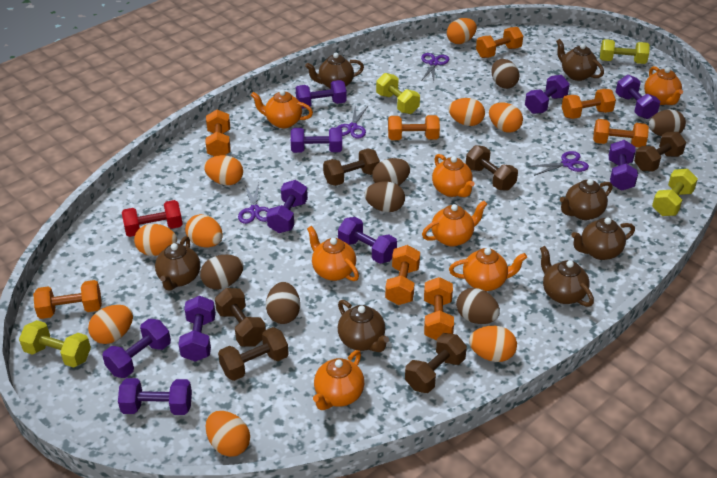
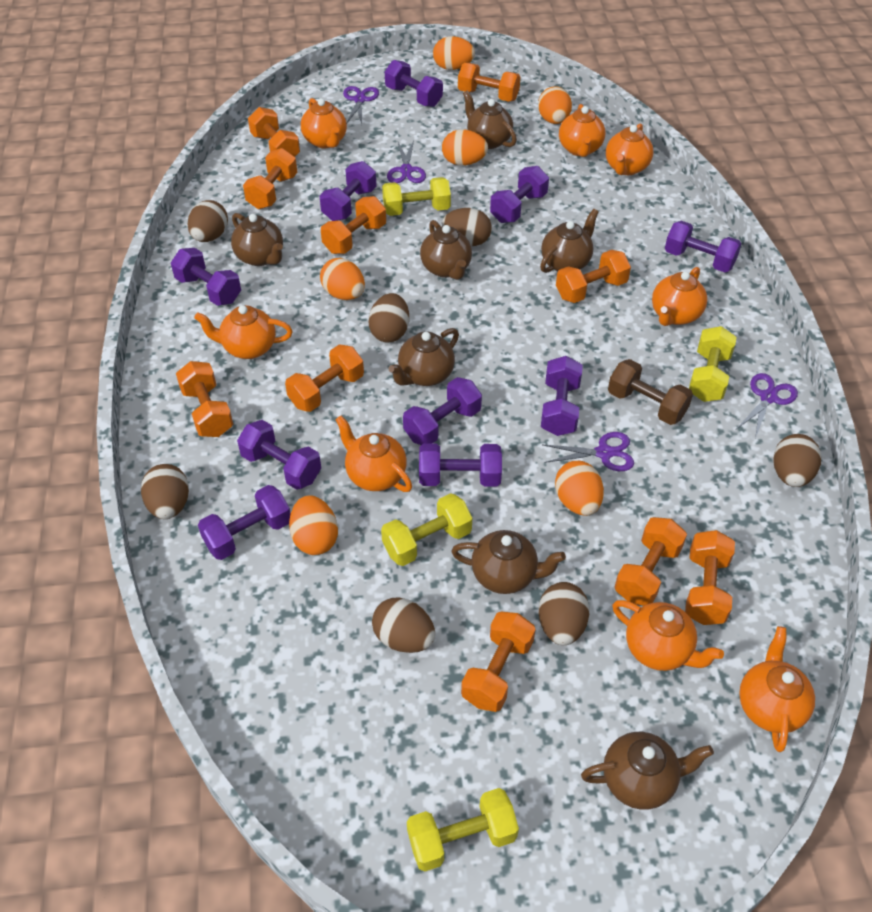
brown dumbbell: 6 -> 1
orange dumbbell: 8 -> 10
orange egg: 9 -> 6
orange teapot: 7 -> 8
red dumbbell: 1 -> 0

